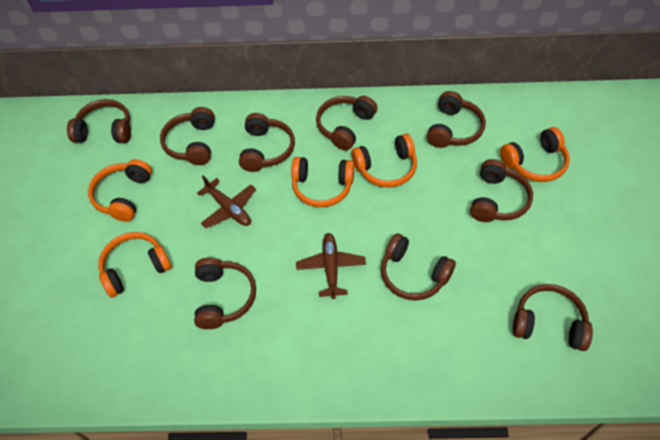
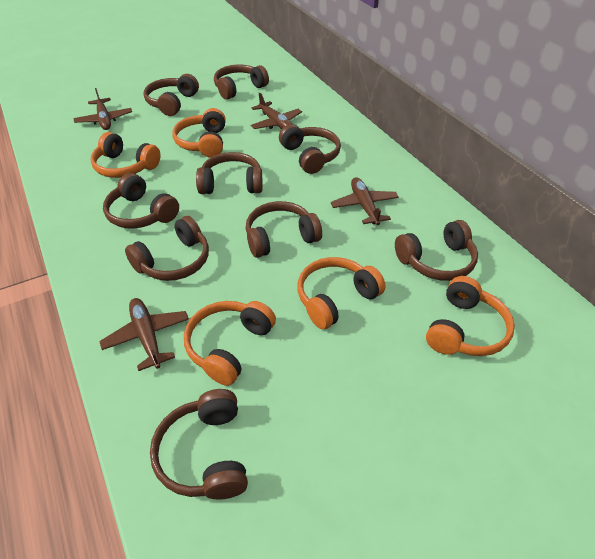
brown plane: 2 -> 4

